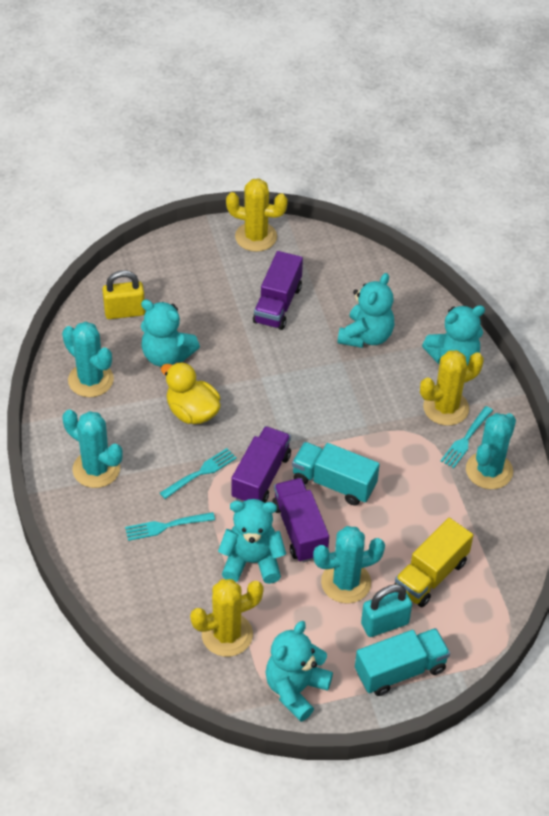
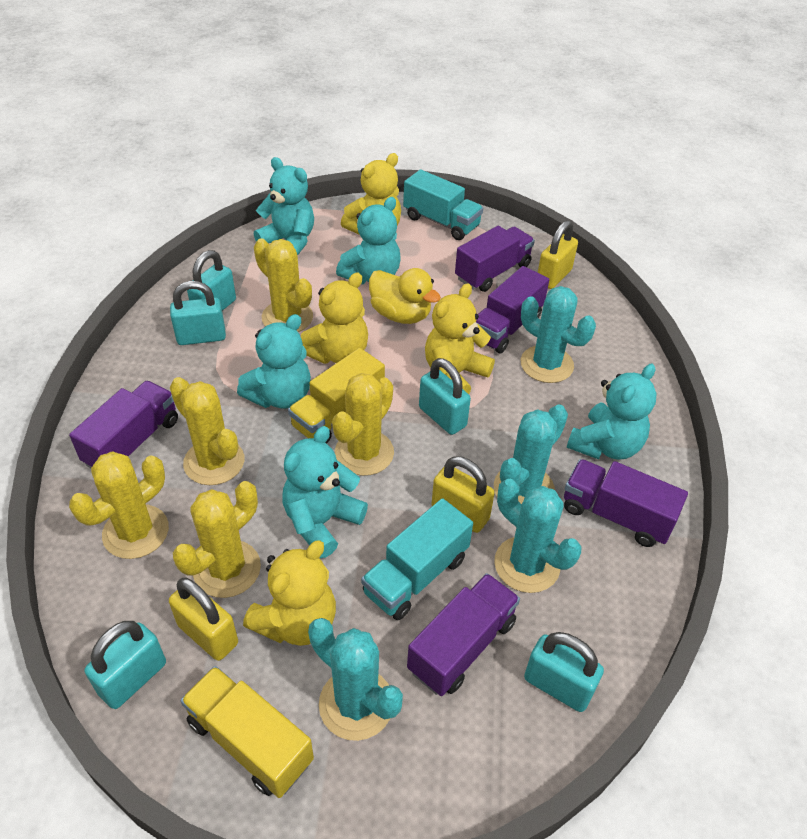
purple truck: 3 -> 5
turquoise fork: 3 -> 0
turquoise padlock: 1 -> 5
yellow cactus: 3 -> 5
yellow padlock: 1 -> 3
yellow teddy bear: 0 -> 4
yellow truck: 1 -> 2

